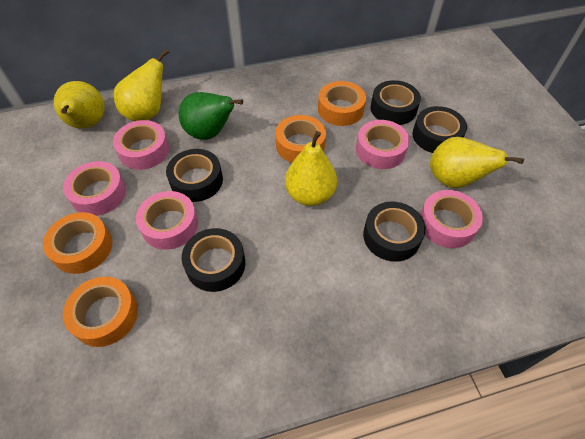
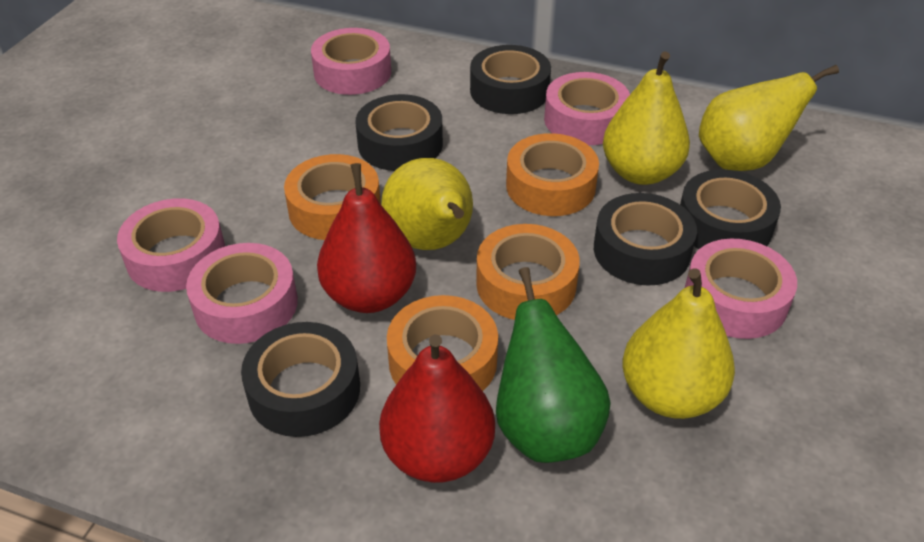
red pear: 0 -> 2

